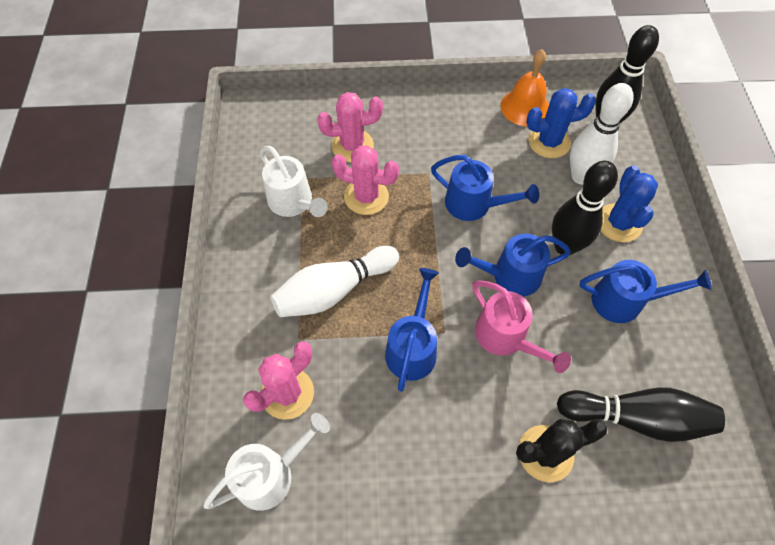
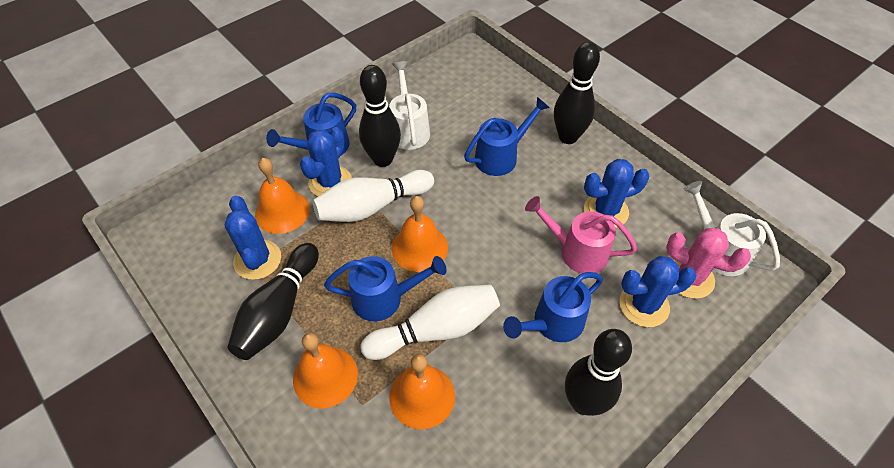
black bowling pin: 3 -> 4
black cactus: 1 -> 0
blue cactus: 2 -> 4
orange bell: 1 -> 4
pink cactus: 3 -> 1

